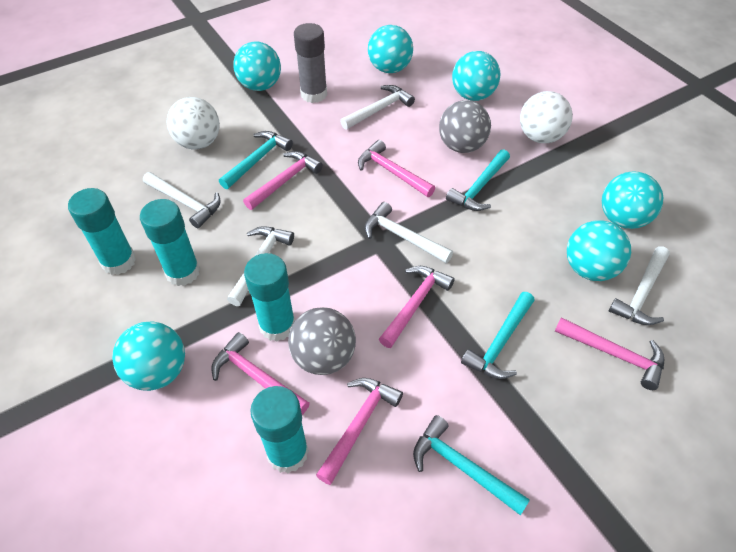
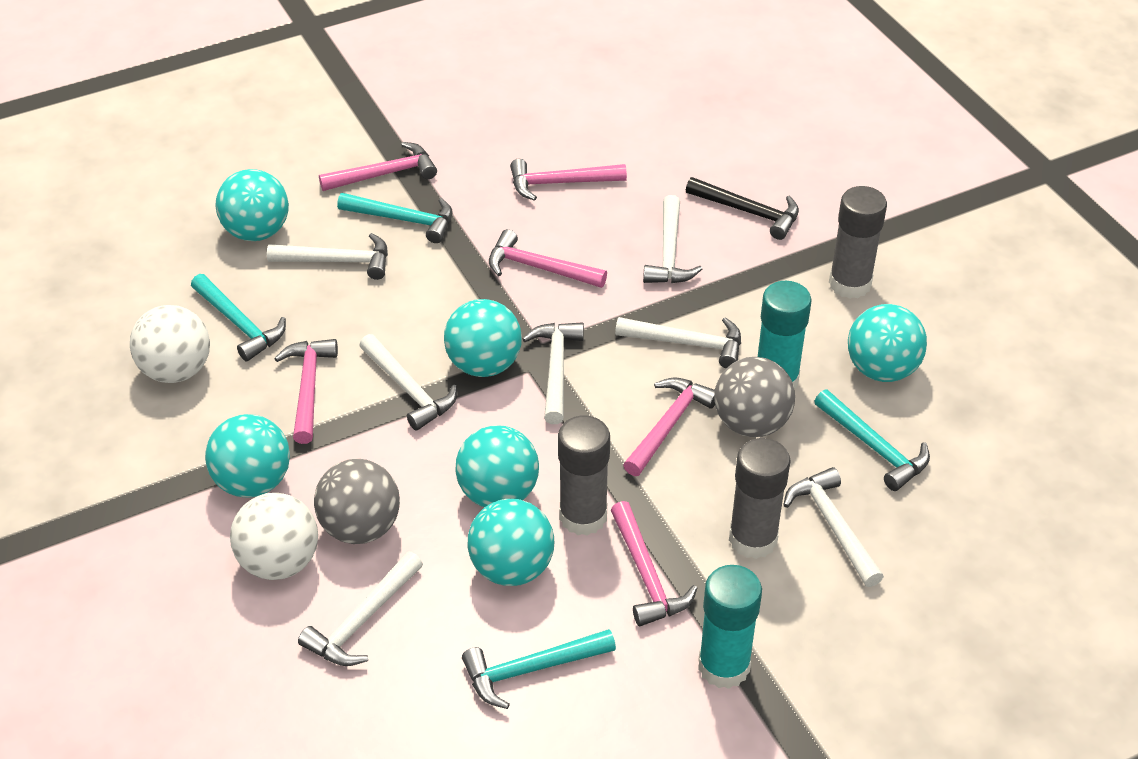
black hammer: 0 -> 1
grey glue stick: 1 -> 3
turquoise glue stick: 4 -> 2
white hammer: 5 -> 7

